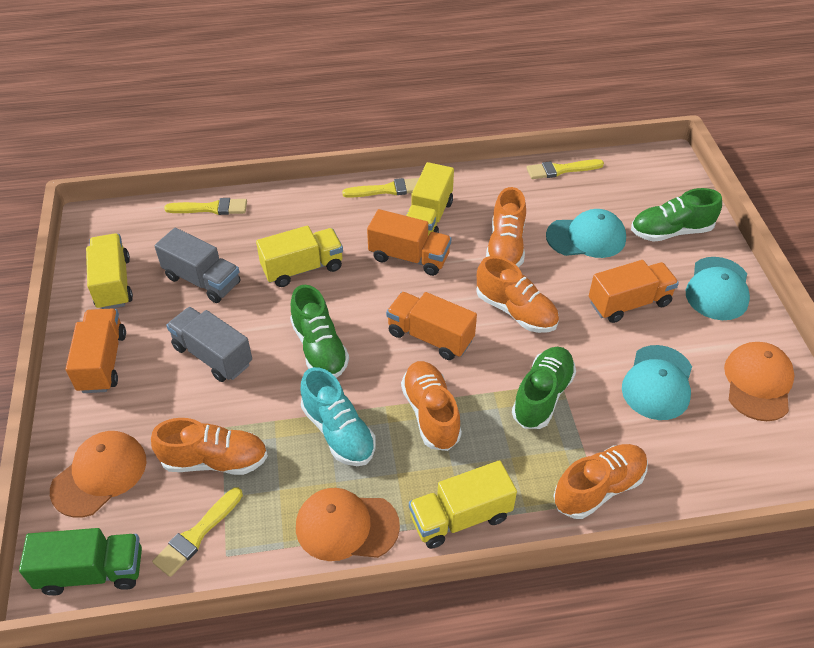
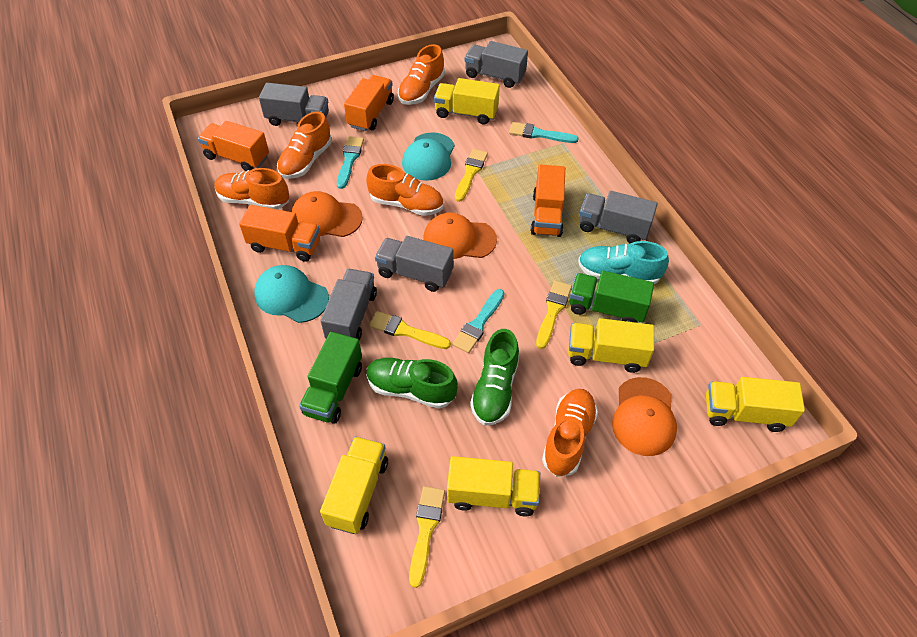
green shoe: 3 -> 2
green truck: 1 -> 2
grey truck: 2 -> 5
turquoise brush: 0 -> 3
turquoise cap: 3 -> 2
yellow truck: 4 -> 5

